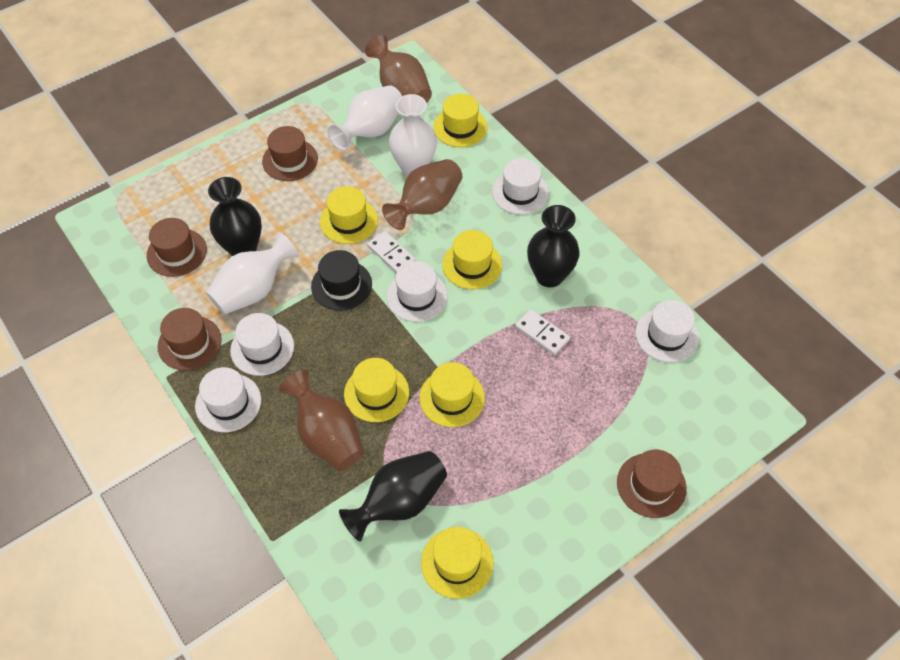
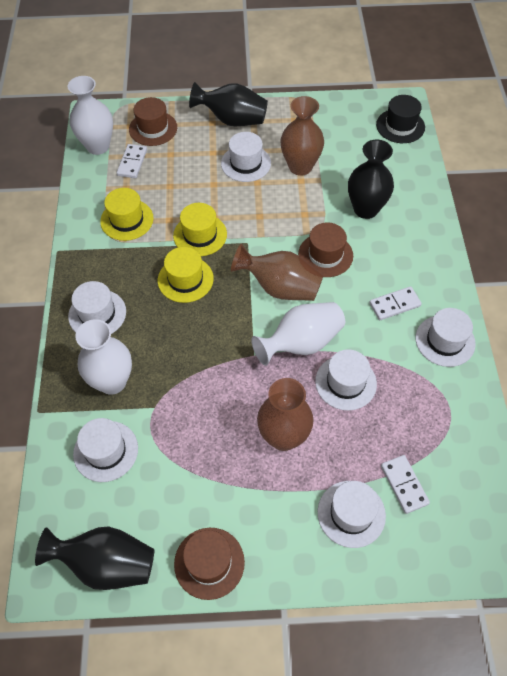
brown hat: 4 -> 3
white domino: 2 -> 3
white hat: 5 -> 6
yellow hat: 6 -> 3

